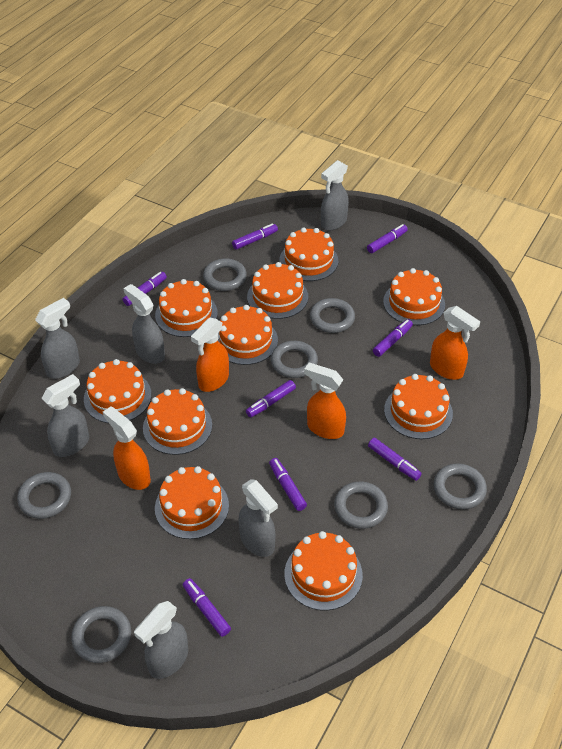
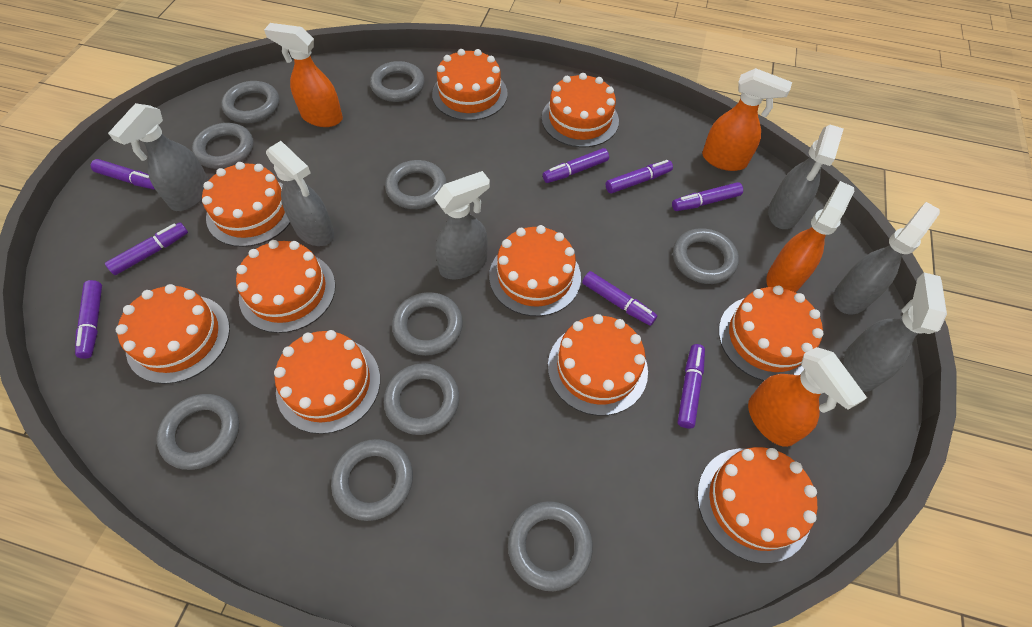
grey ring: 7 -> 10

